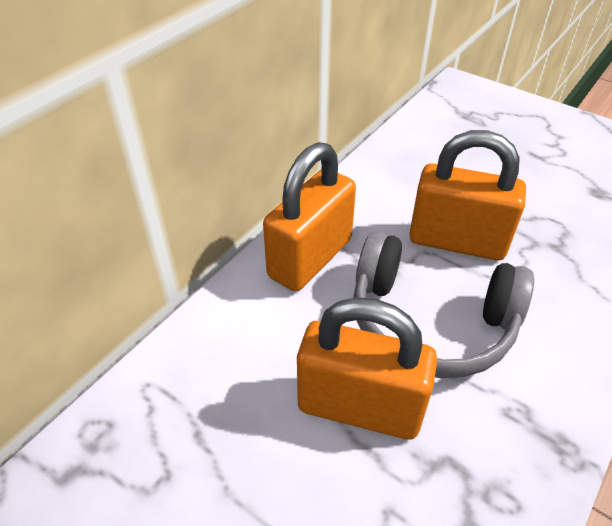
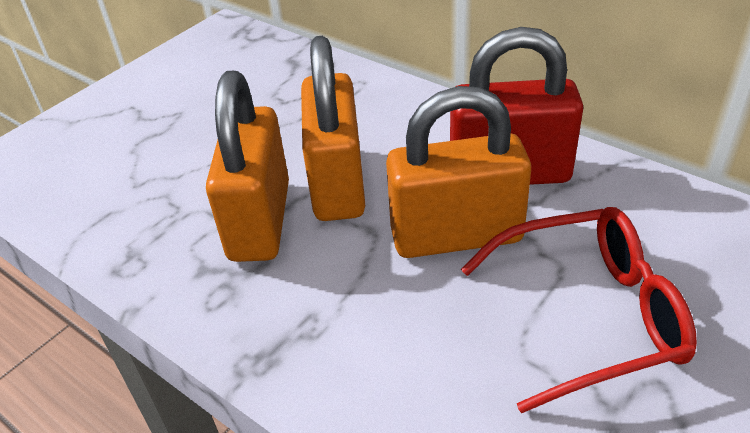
grey headphones: 1 -> 0
red glasses: 0 -> 1
red padlock: 0 -> 1

